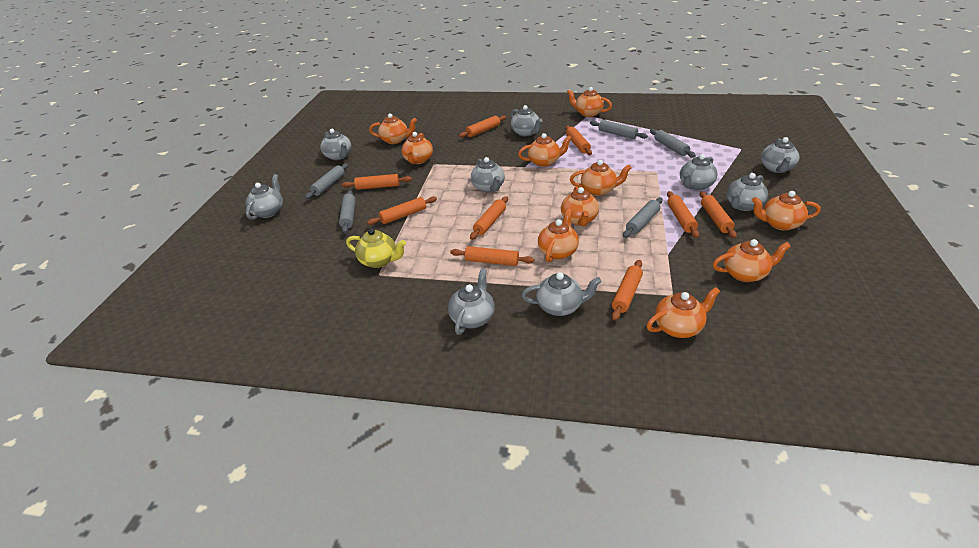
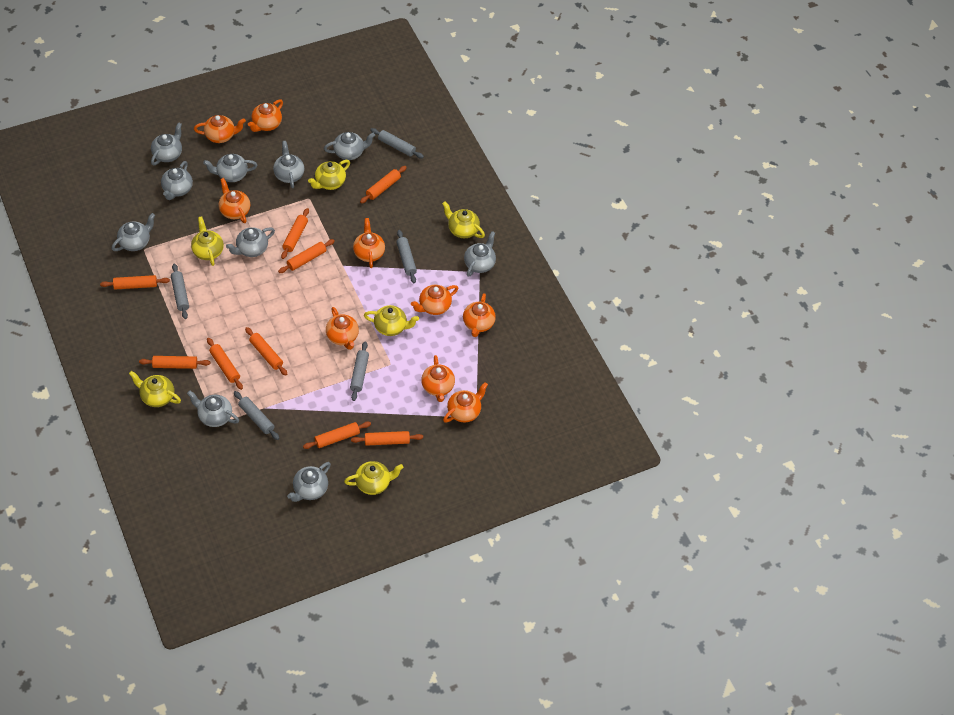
grey teapot: 9 -> 10
orange teapot: 10 -> 9
yellow teapot: 1 -> 6

